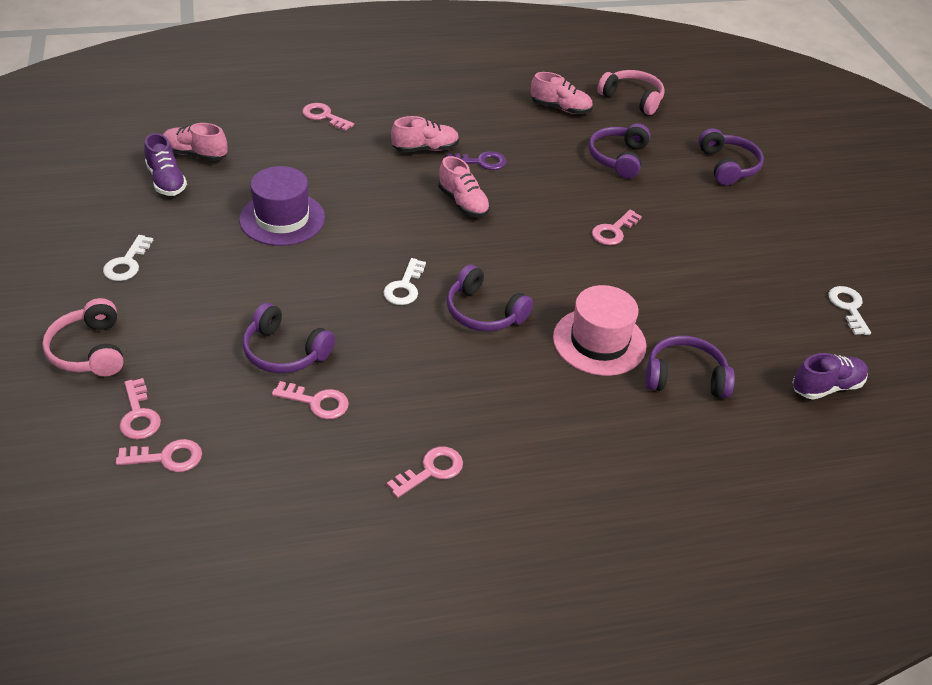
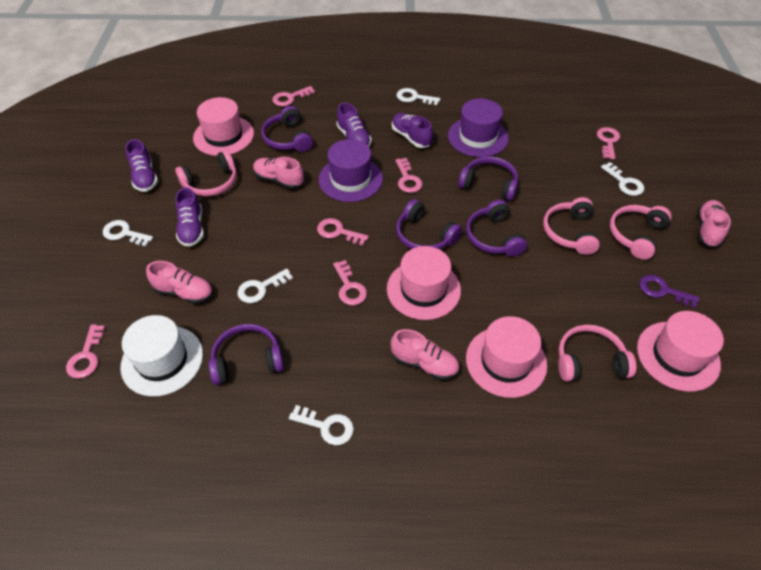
pink hat: 1 -> 4
pink headphones: 2 -> 4
purple hat: 1 -> 2
purple shoe: 2 -> 4
white hat: 0 -> 1
white key: 3 -> 5

